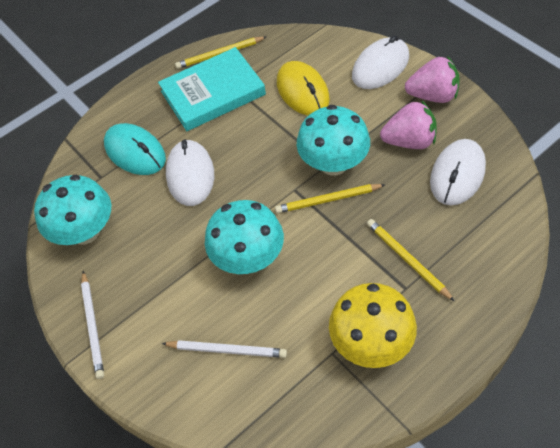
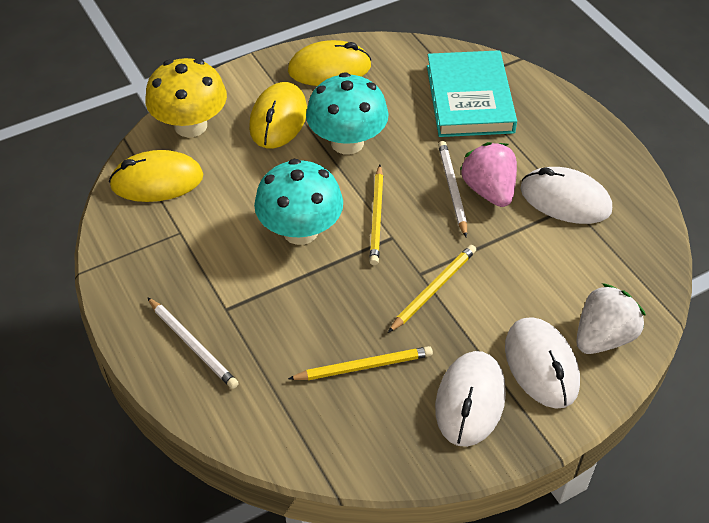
pink strawberry: 2 -> 1
turquoise mouse: 1 -> 0
turquoise mushroom: 3 -> 2
white strawberry: 0 -> 1
yellow mouse: 1 -> 3

